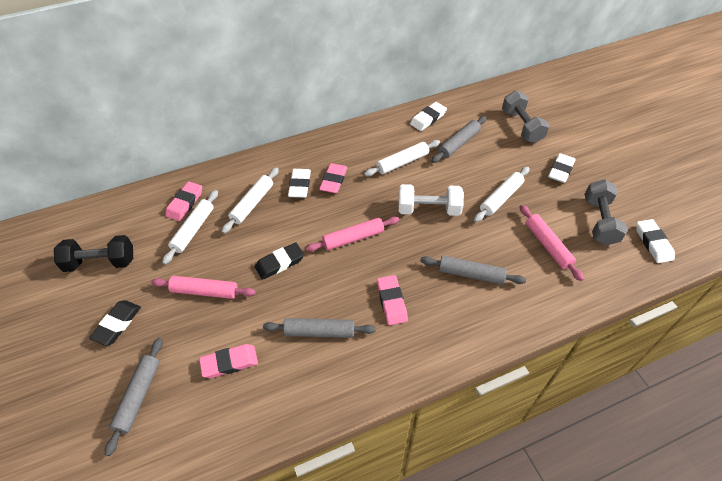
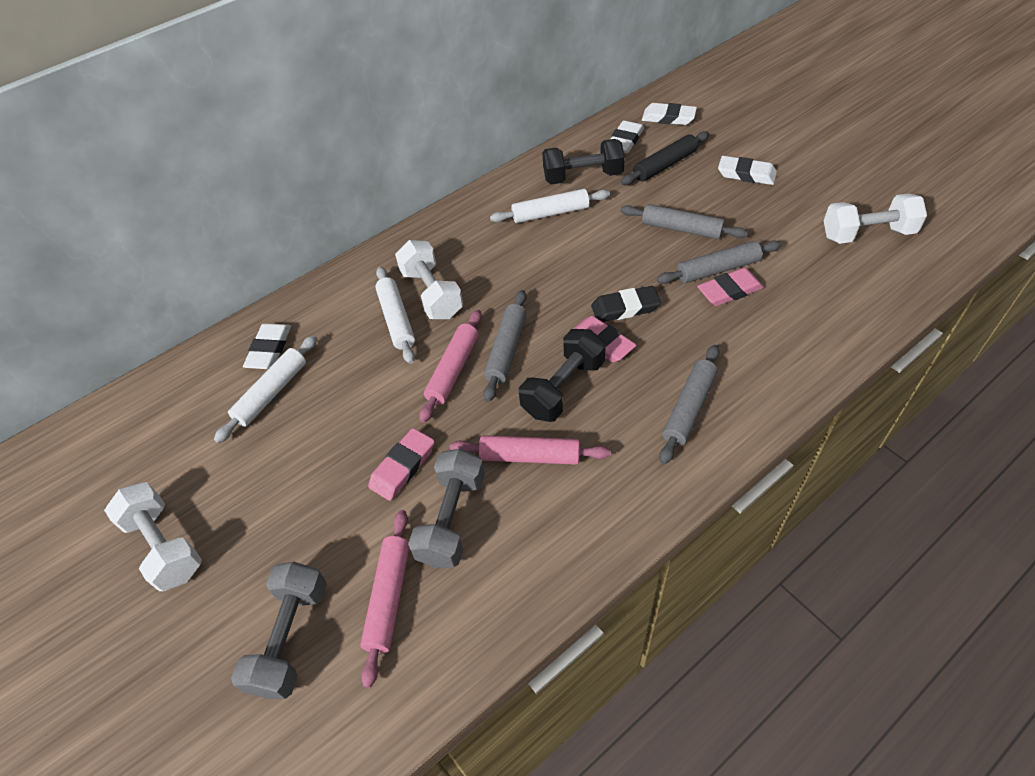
black dumbbell: 1 -> 2
black eraser: 2 -> 1
black rolling pin: 0 -> 1
pink eraser: 4 -> 3
white dumbbell: 1 -> 3
white rolling pin: 4 -> 3

